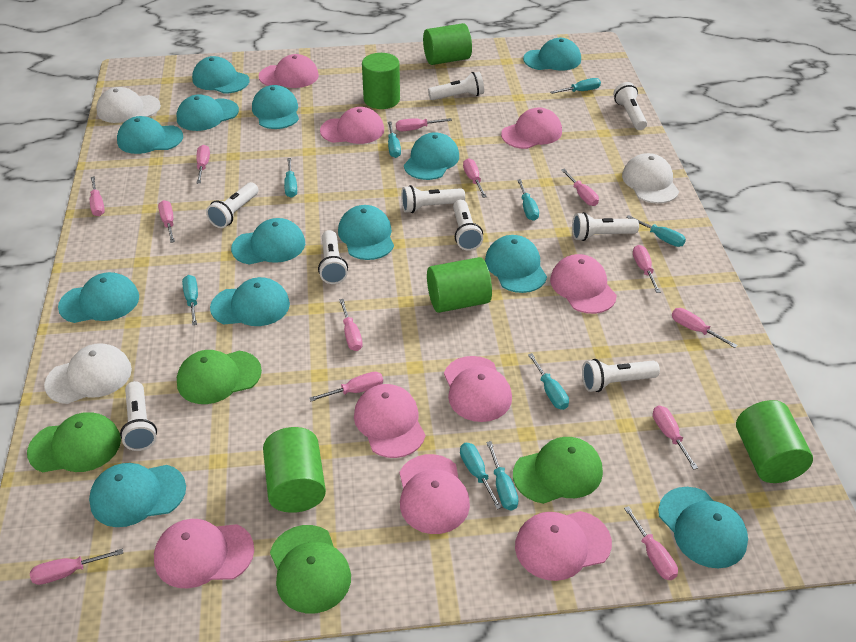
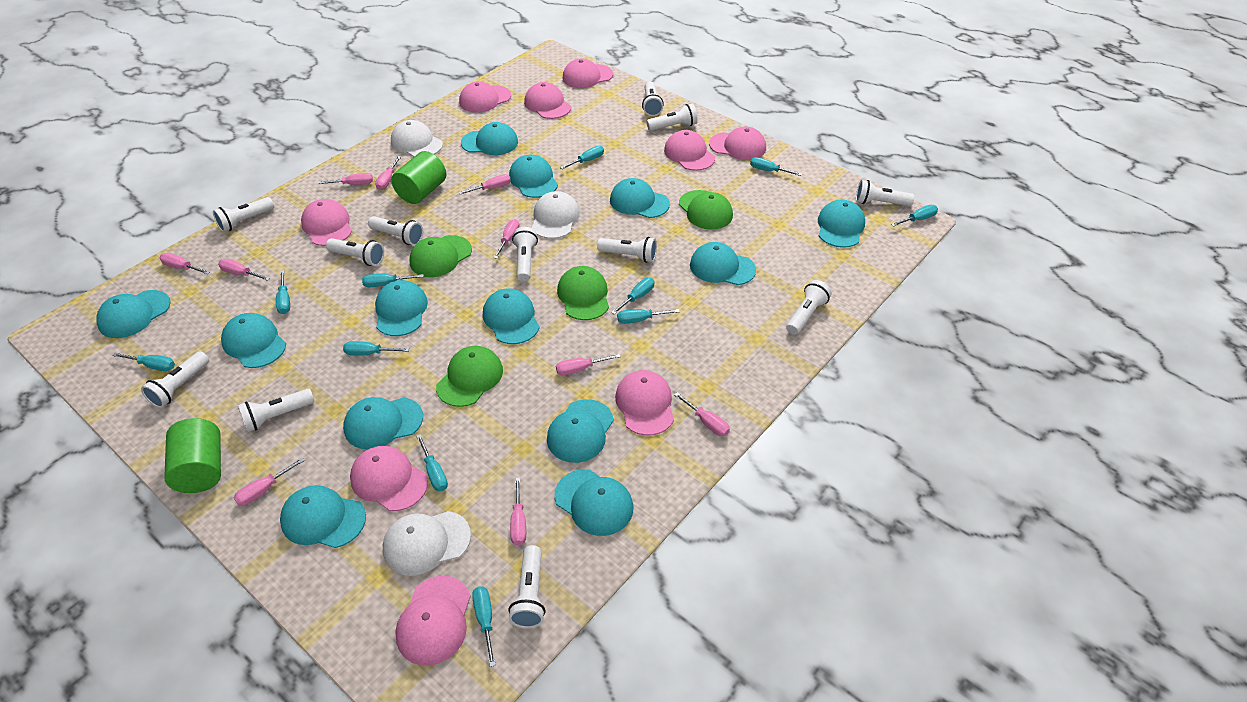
green cylinder: 5 -> 2
pink screwdriver: 13 -> 10
turquoise screwdriver: 9 -> 11
white flashlight: 9 -> 12

